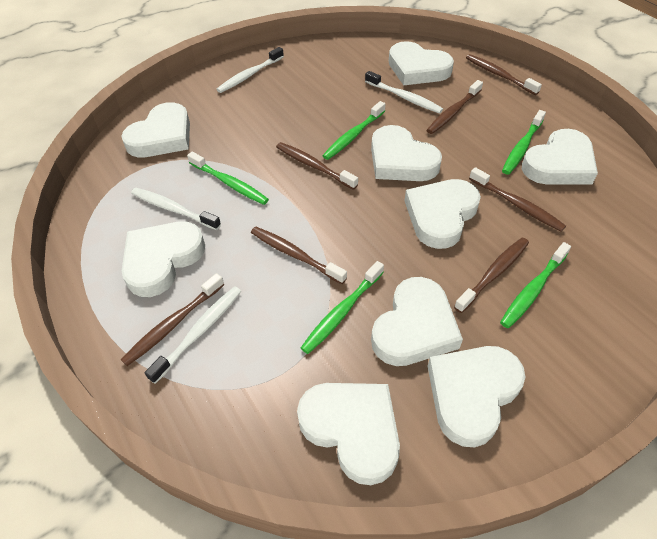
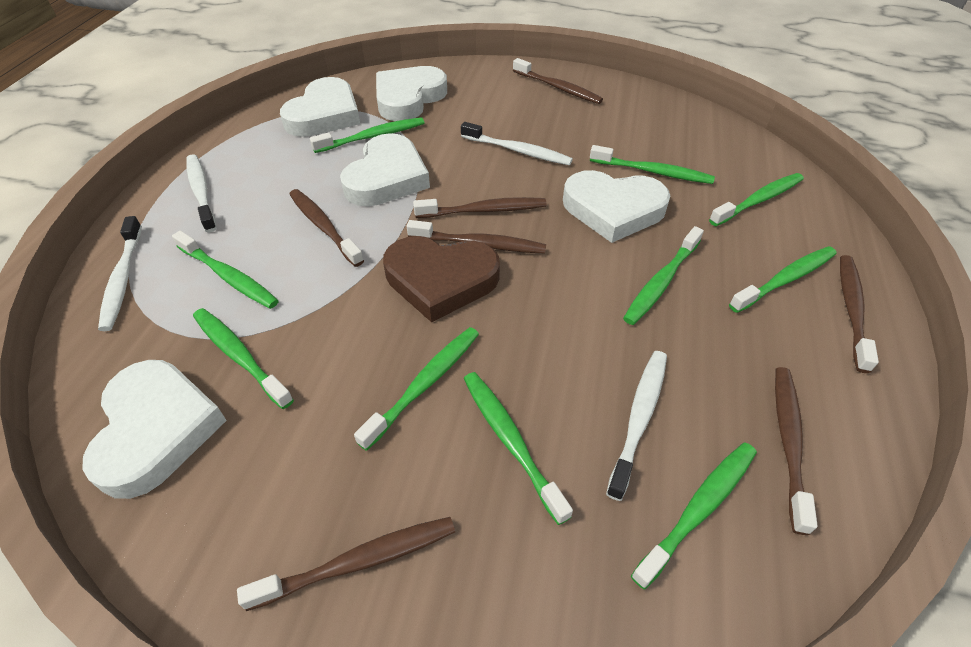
brown heart: 0 -> 1
green toothbrush: 5 -> 10
white heart: 9 -> 5

